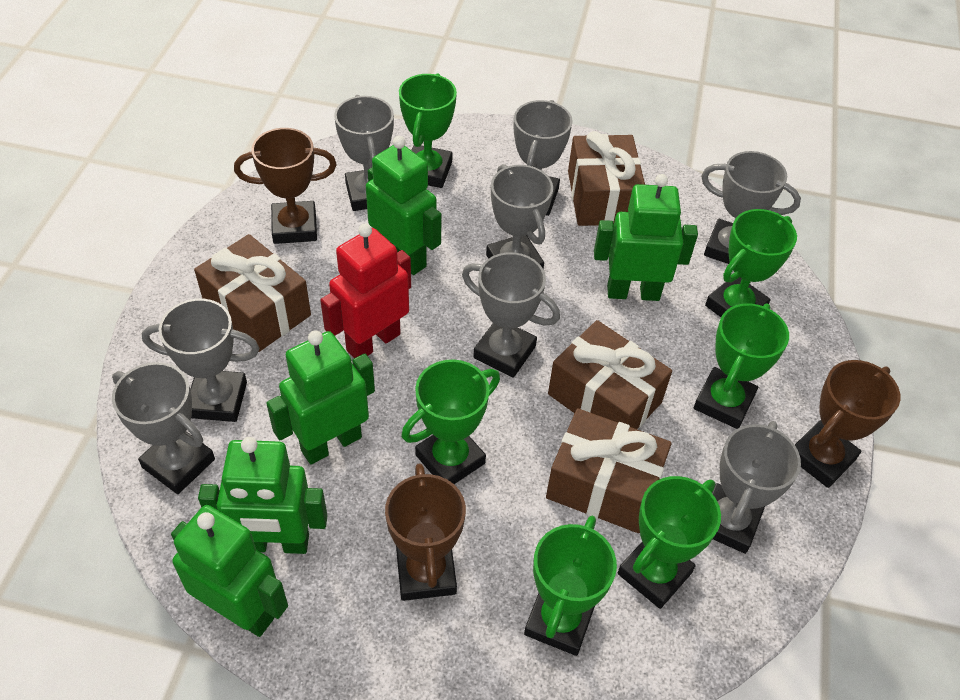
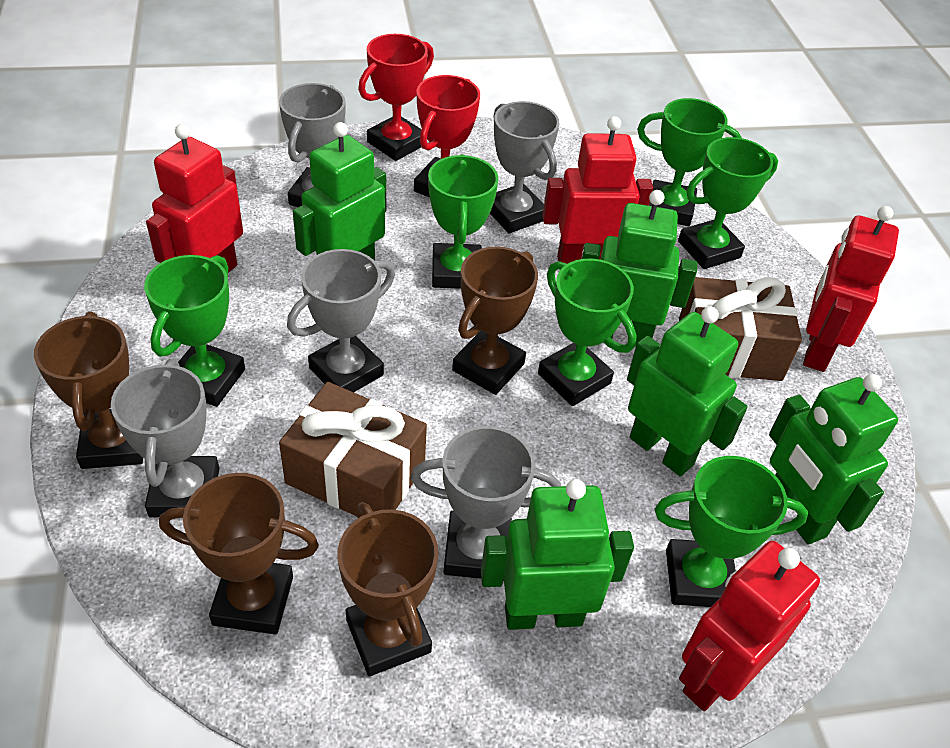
brown gift: 4 -> 2
brown trophy: 3 -> 4
grey trophy: 8 -> 5
red robot: 1 -> 4
red trophy: 0 -> 2

